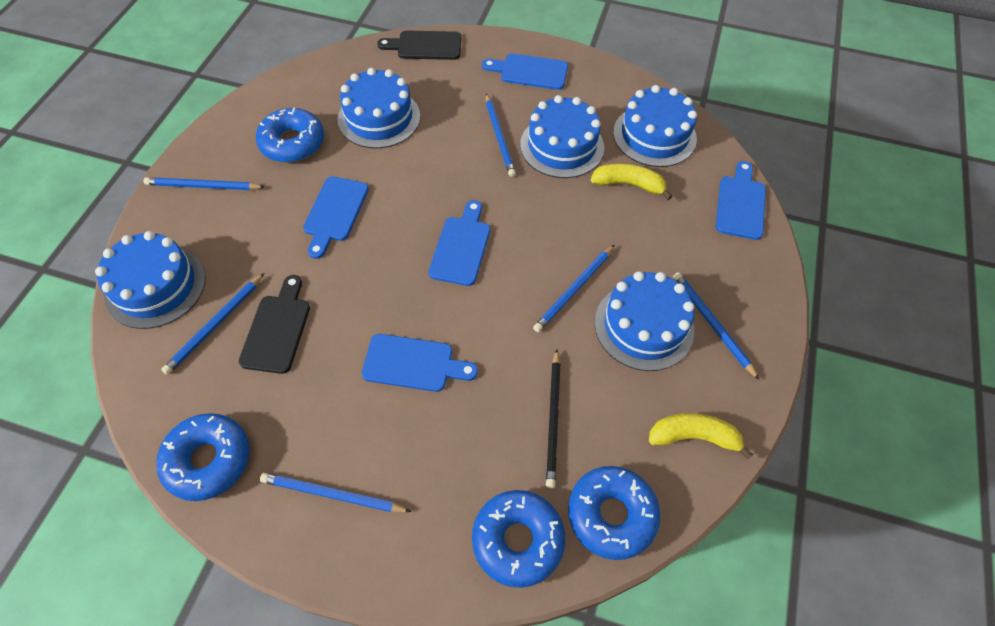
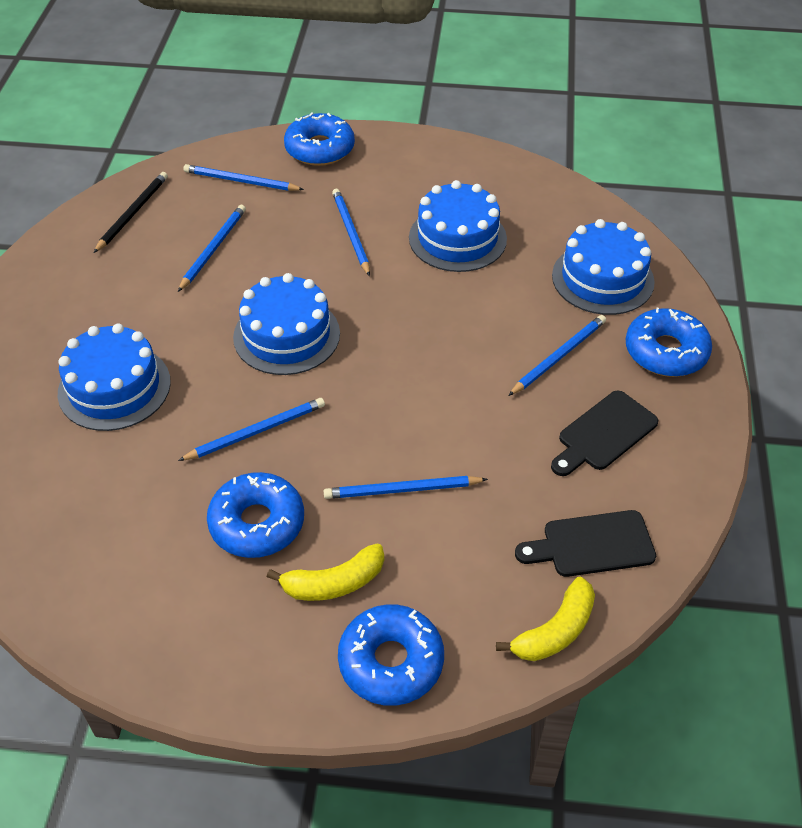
blue cake: 5 -> 4
blue cutting board: 5 -> 0

